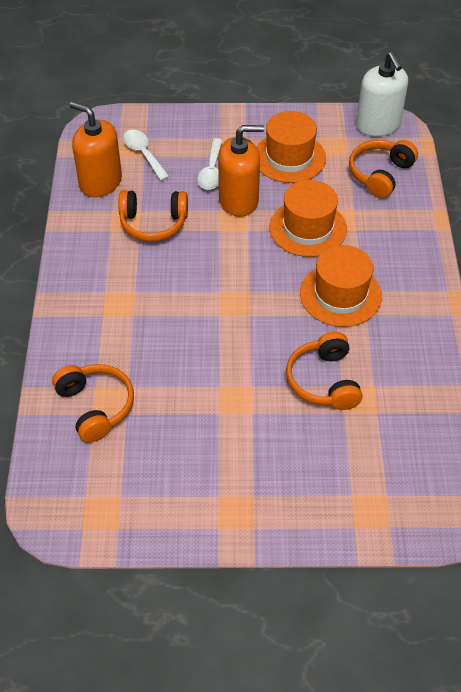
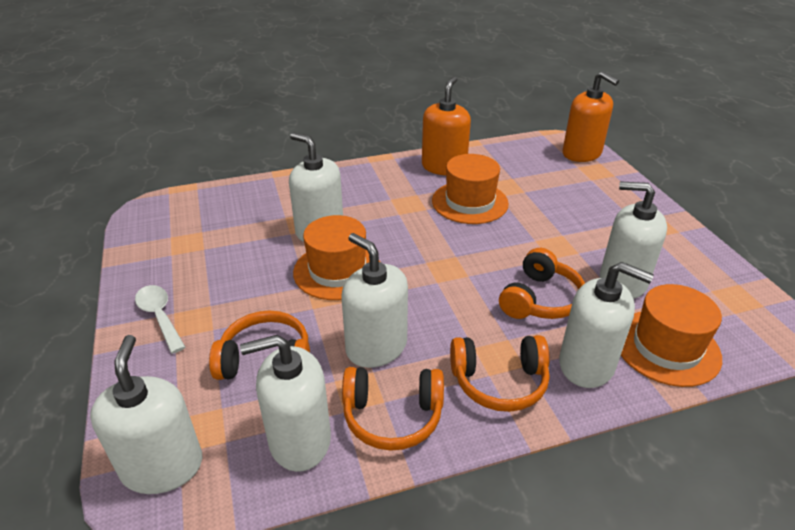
white soap dispenser: 1 -> 6
white spoon: 2 -> 1

